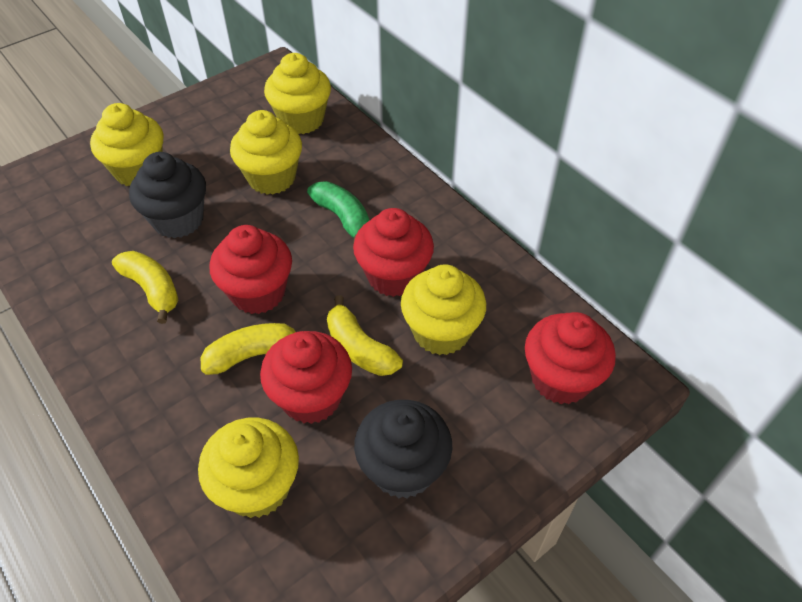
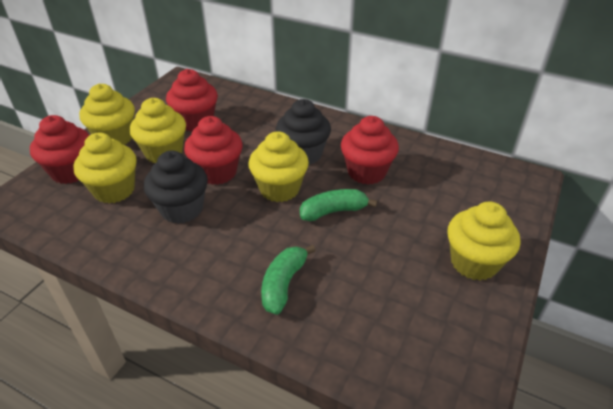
green banana: 1 -> 2
yellow banana: 3 -> 0

